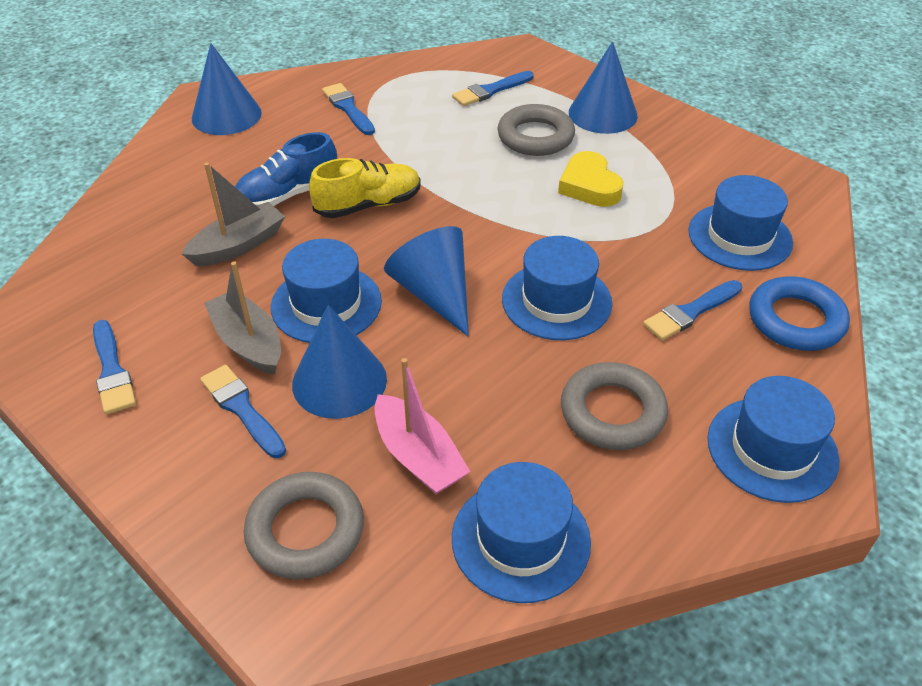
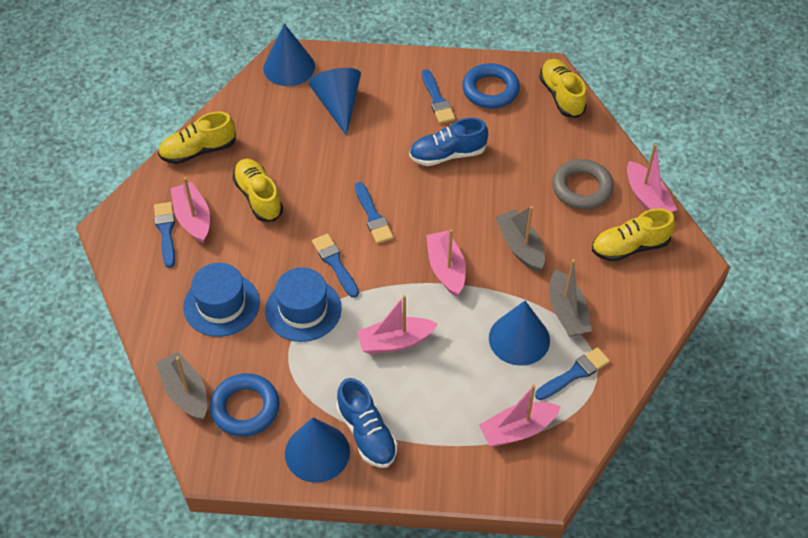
blue hat: 5 -> 2
blue ring: 1 -> 2
blue shoe: 1 -> 2
grey boat: 2 -> 3
grey ring: 3 -> 1
pink boat: 1 -> 5
yellow heart: 1 -> 0
yellow shoe: 1 -> 4

